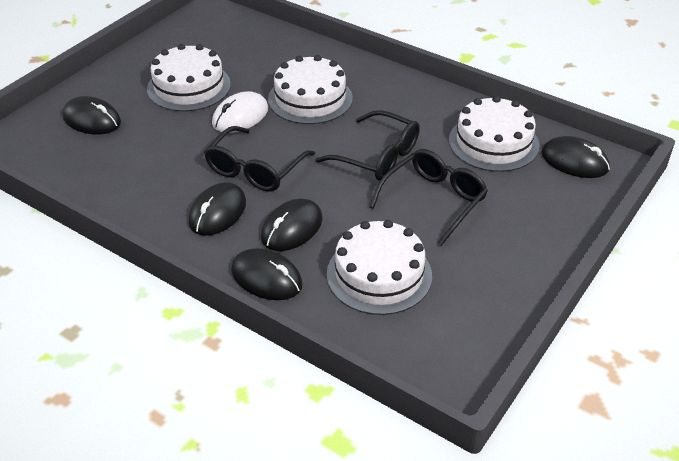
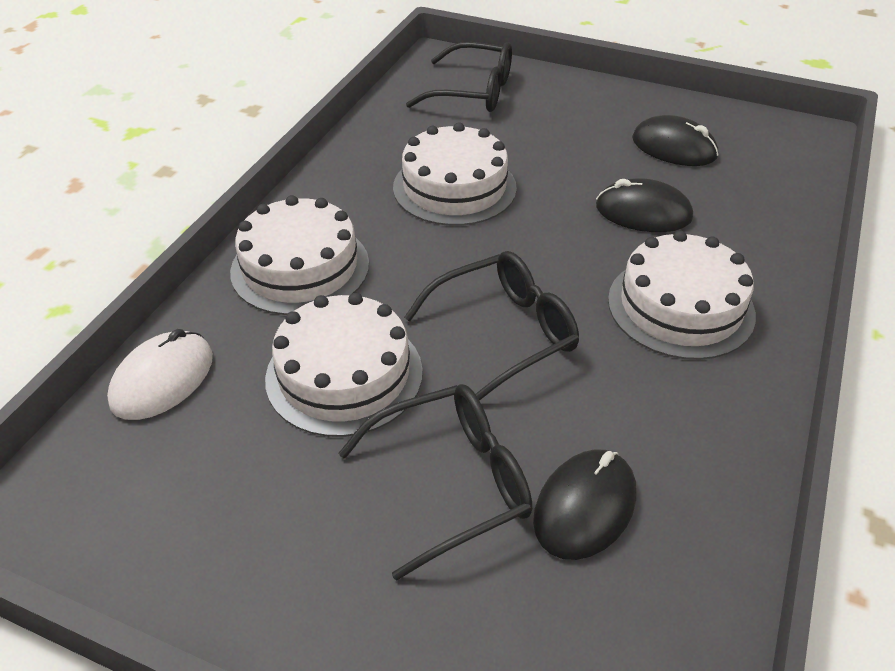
black mouse: 5 -> 3

